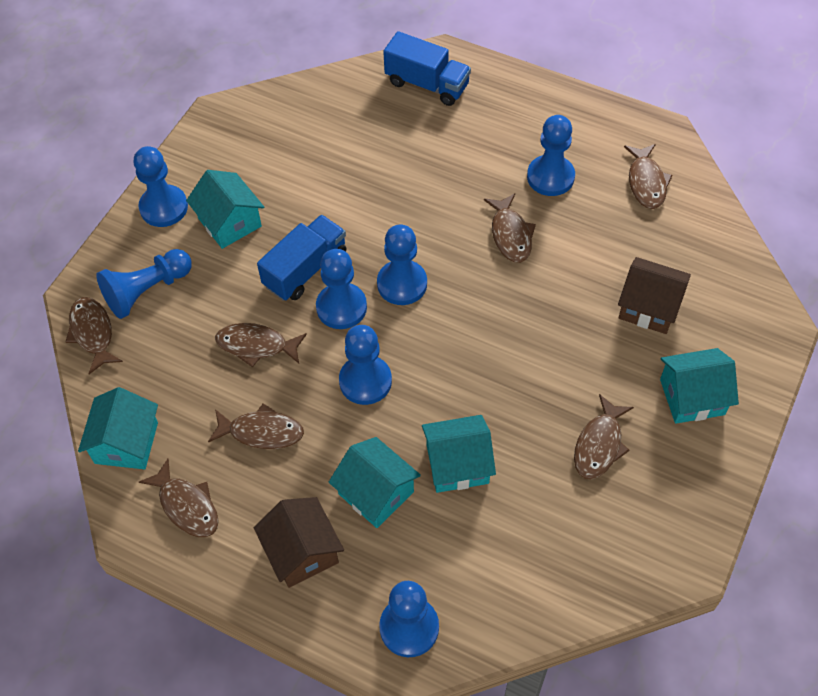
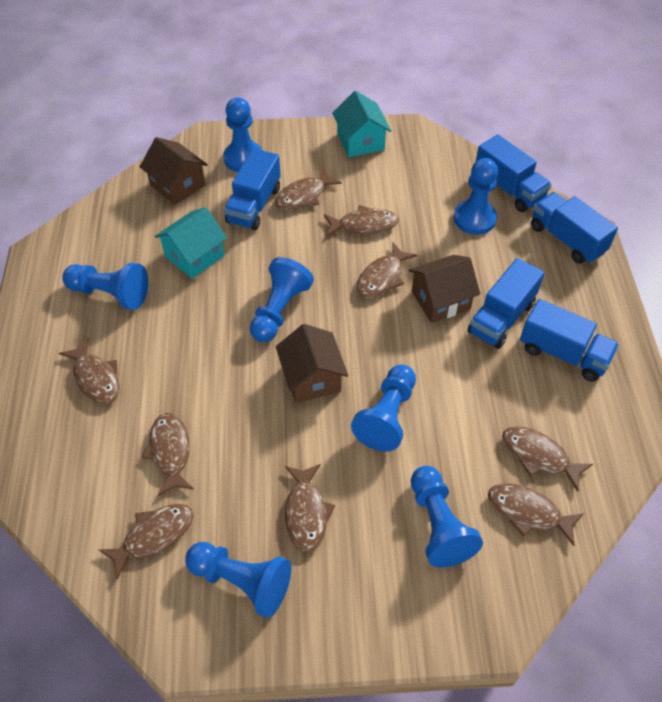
blue truck: 2 -> 5
brown fish: 7 -> 9
brown house: 2 -> 3
turquoise house: 5 -> 2

